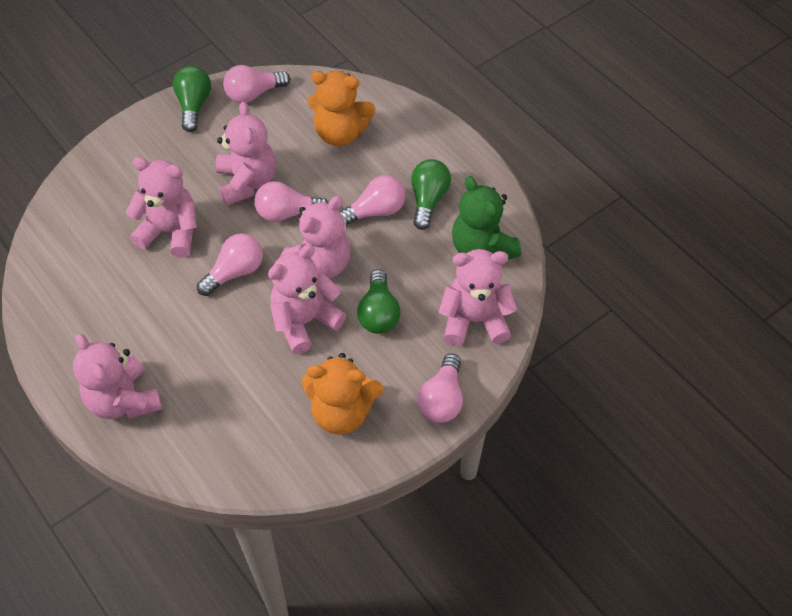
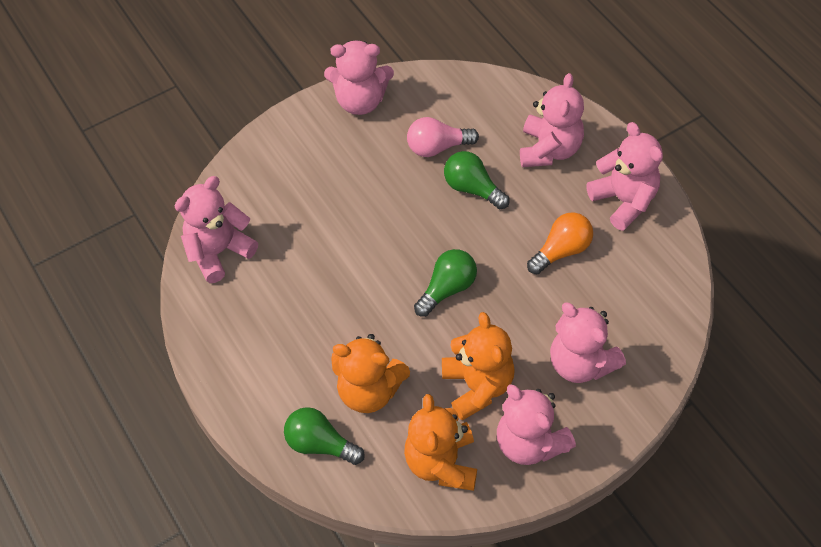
green teddy bear: 1 -> 0
orange light bulb: 0 -> 1
orange teddy bear: 2 -> 3
pink light bulb: 5 -> 1

